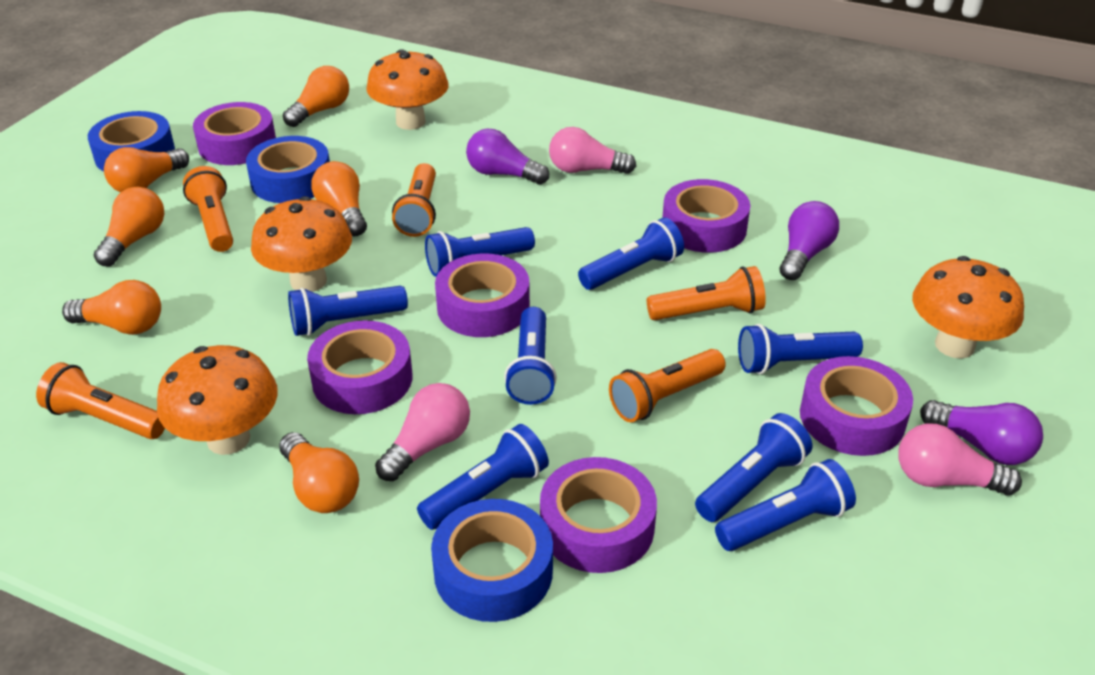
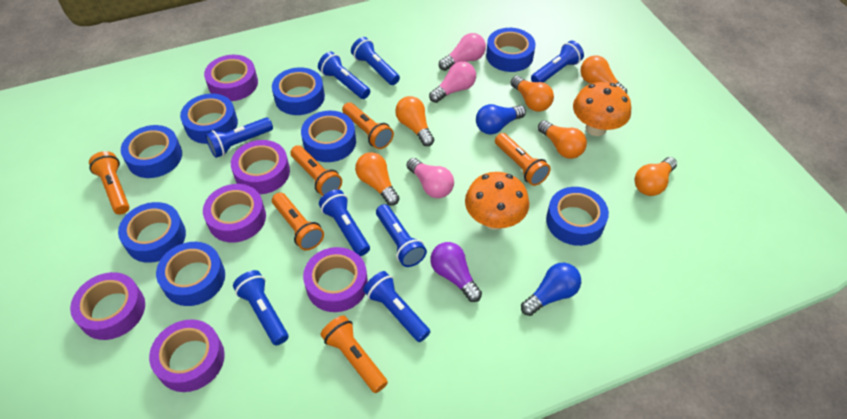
blue light bulb: 0 -> 2
blue tape: 3 -> 8
orange flashlight: 5 -> 6
orange mushroom: 4 -> 2
purple light bulb: 3 -> 1

